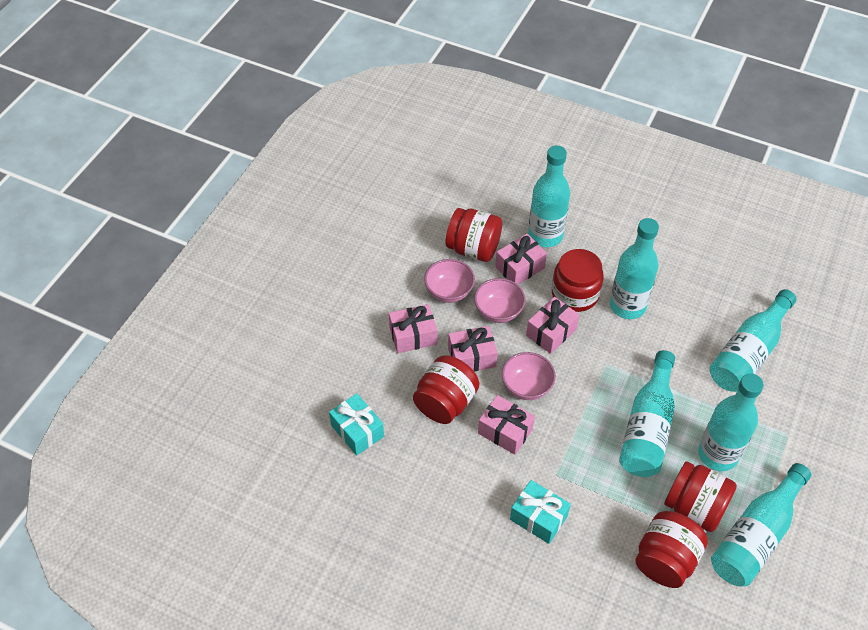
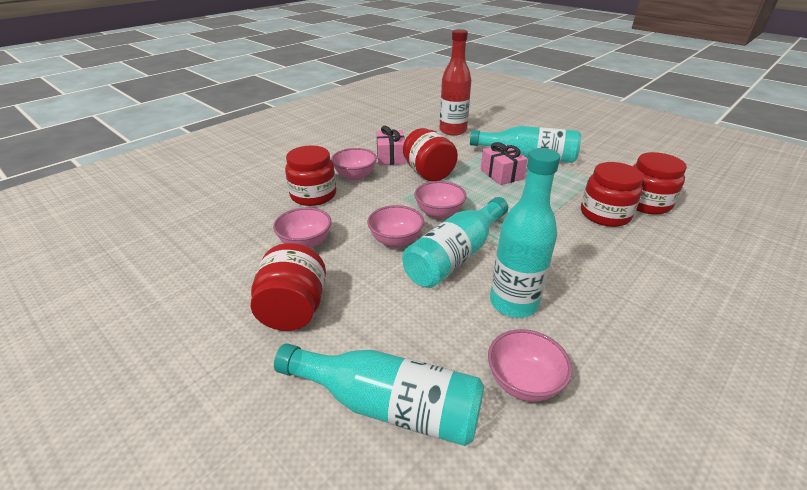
pink bowl: 3 -> 5
pink gift: 5 -> 2
red bottle: 0 -> 1
turquoise bottle: 6 -> 4
turquoise gift: 2 -> 0

